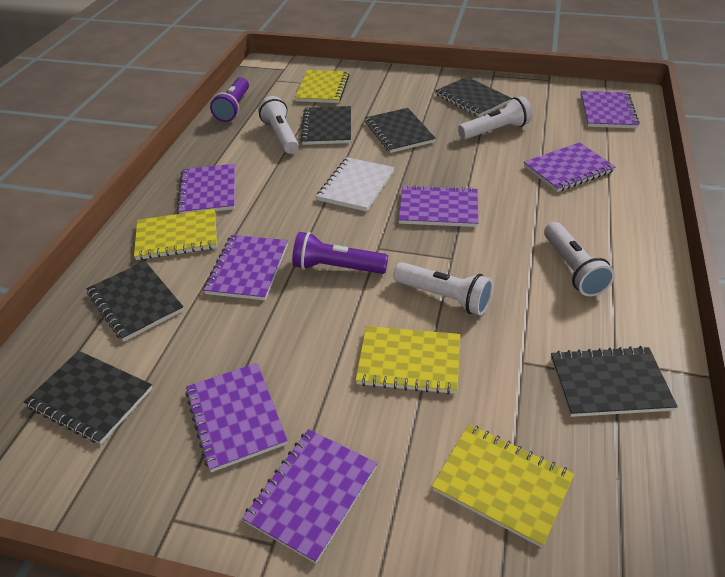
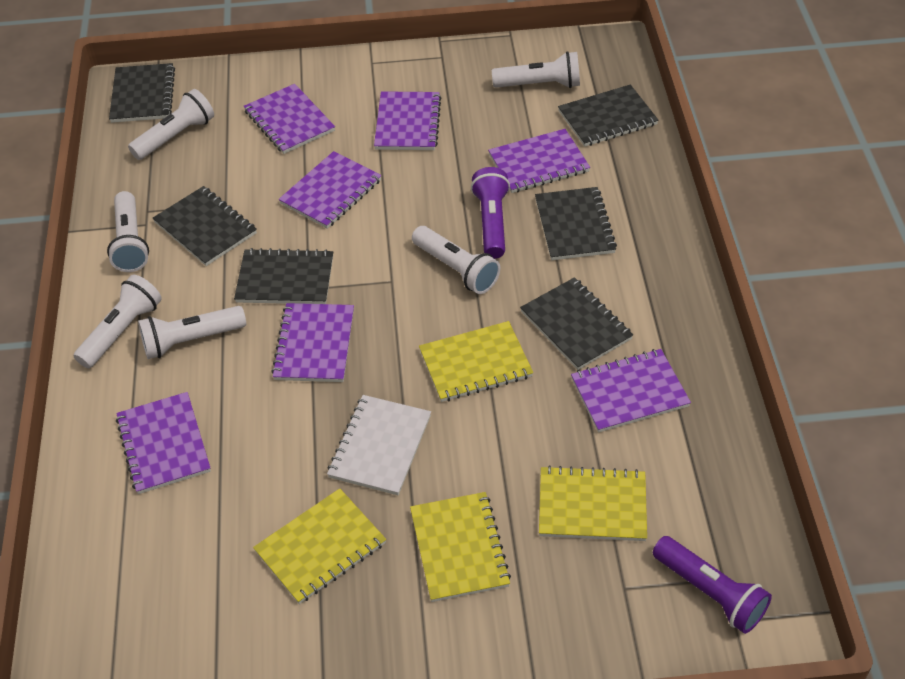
white flashlight: 4 -> 6

